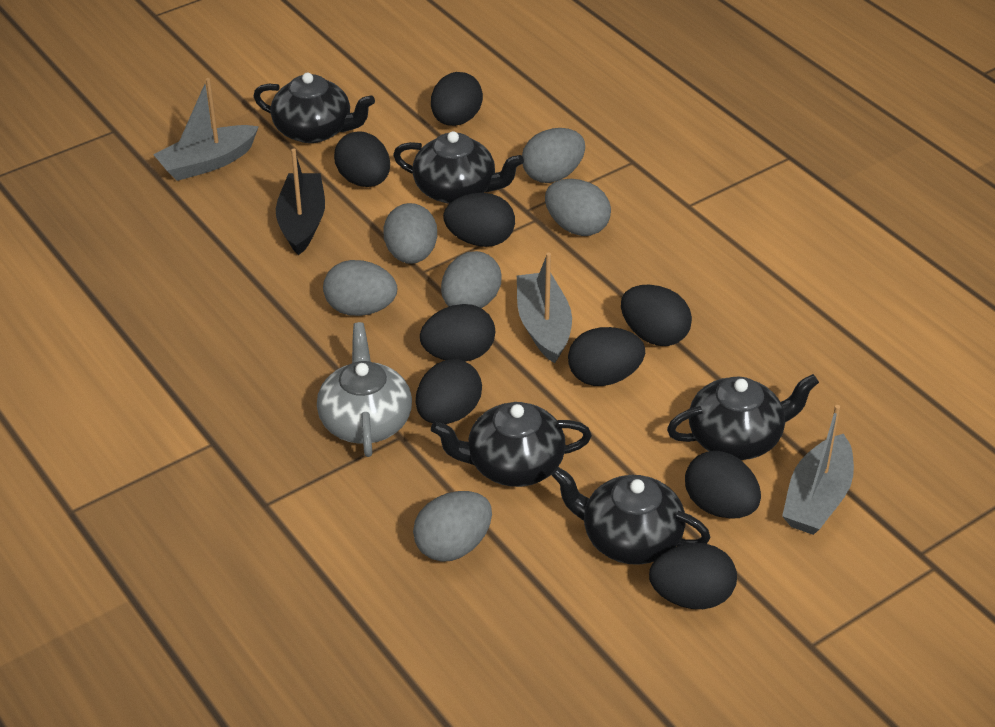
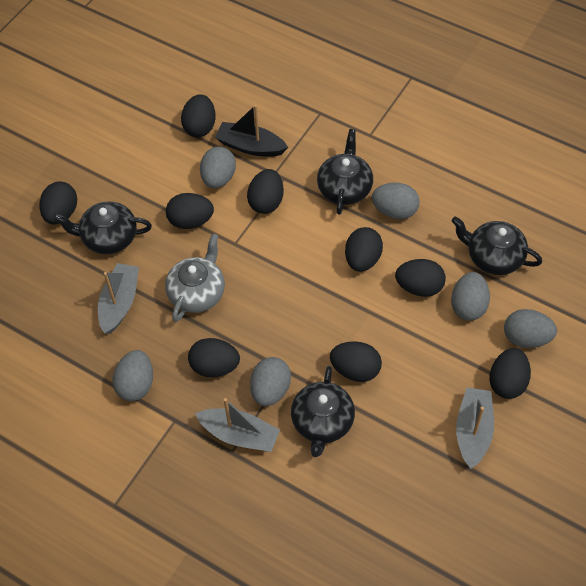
black teapot: 5 -> 4

